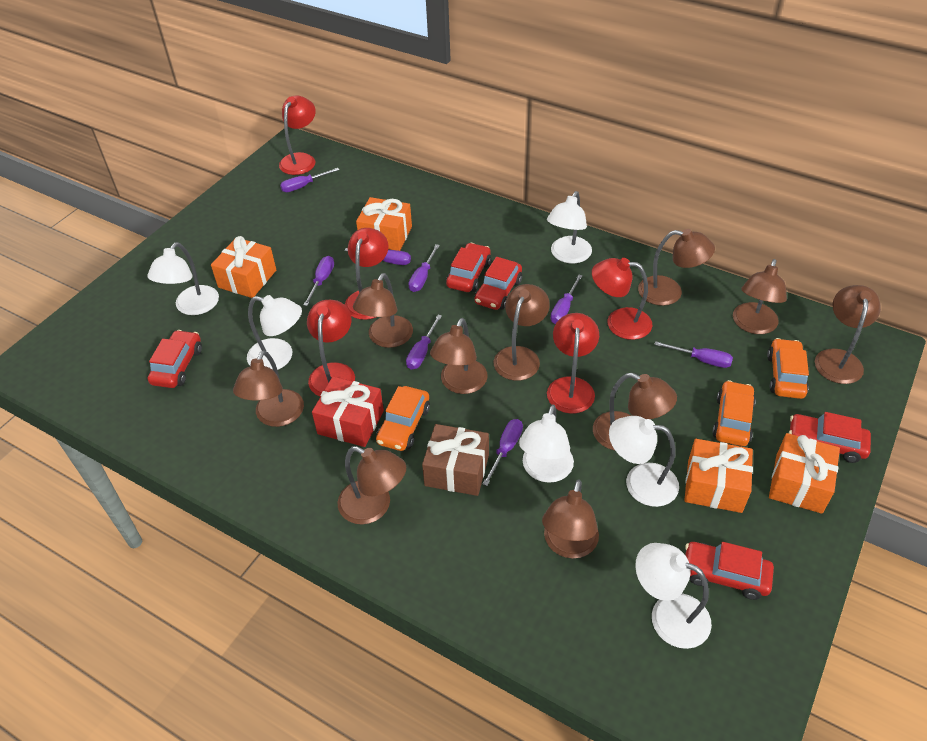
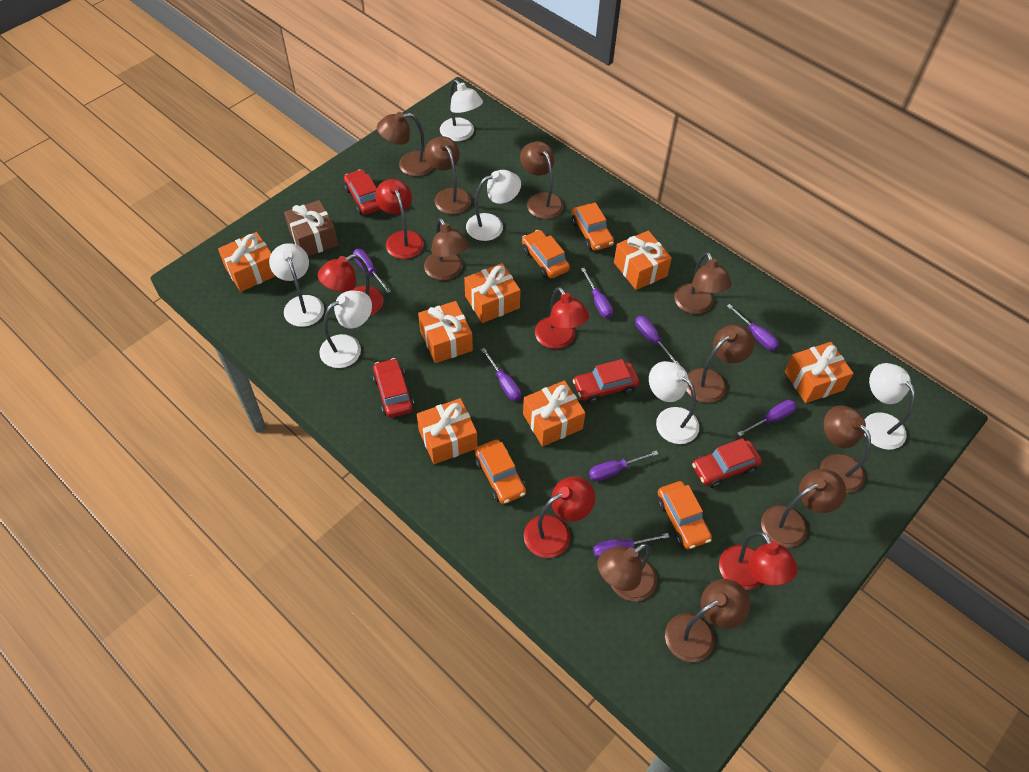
orange car: 3 -> 4
orange gift: 4 -> 7
red car: 5 -> 4
red gift: 1 -> 0

